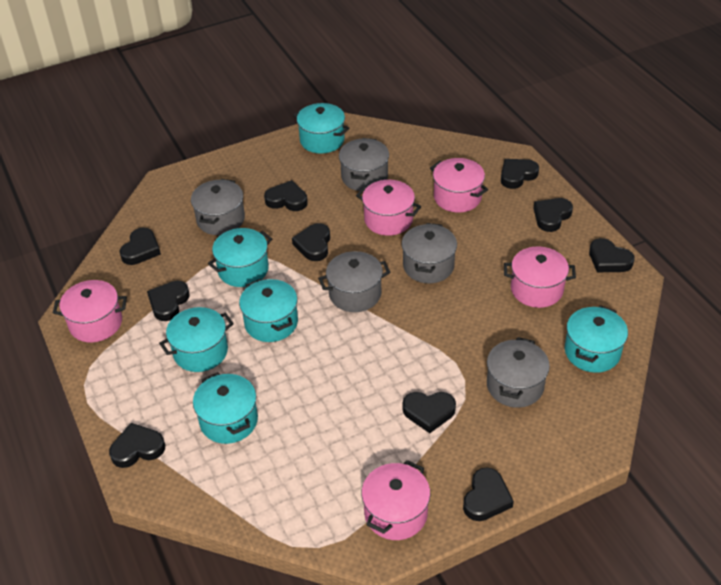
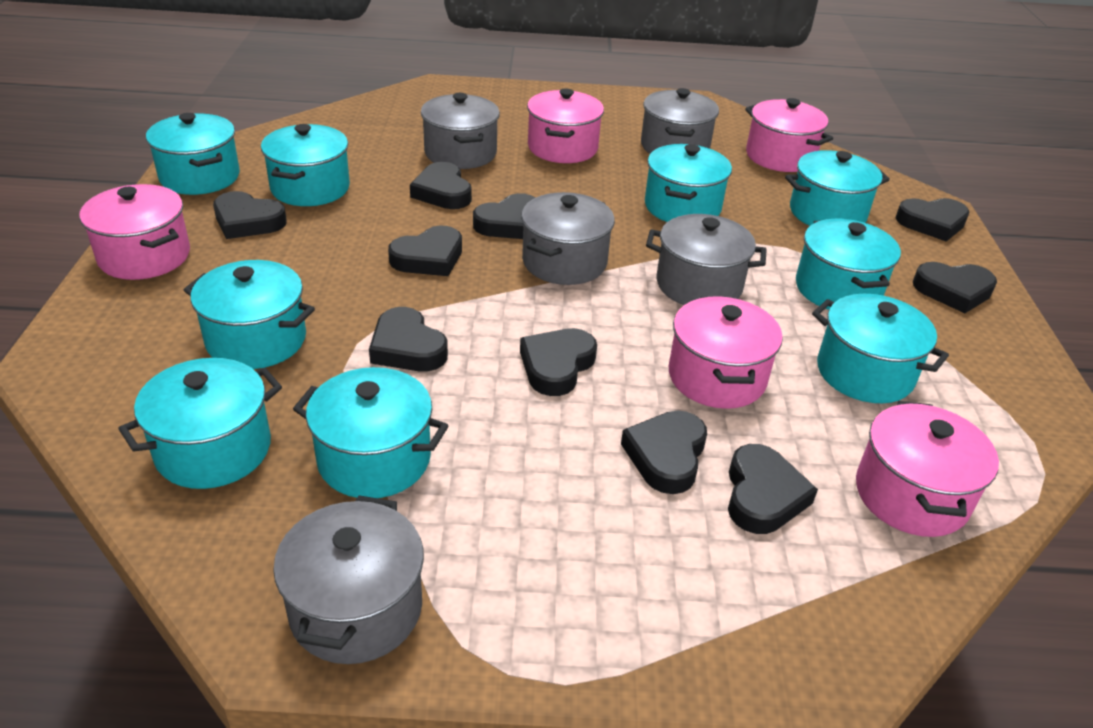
turquoise pot: 6 -> 9

